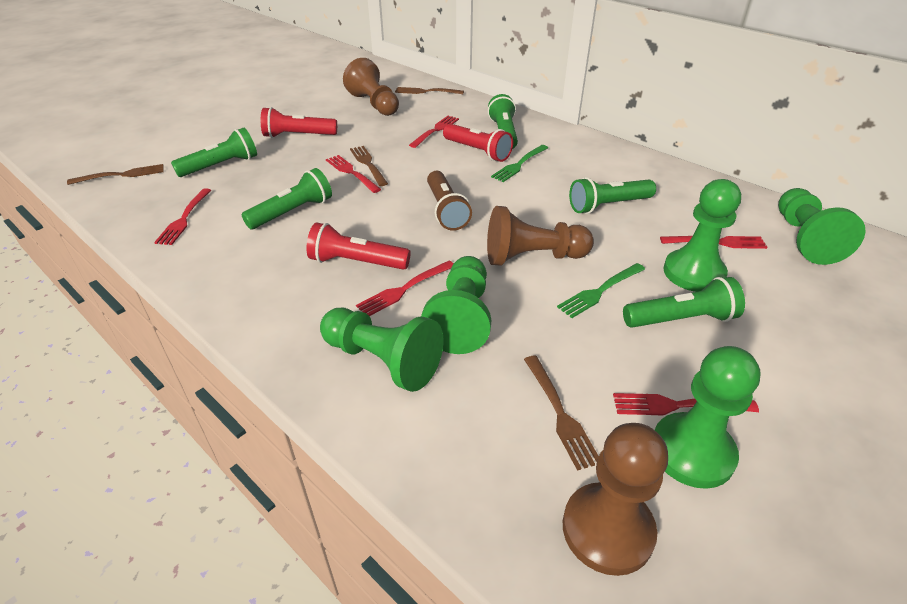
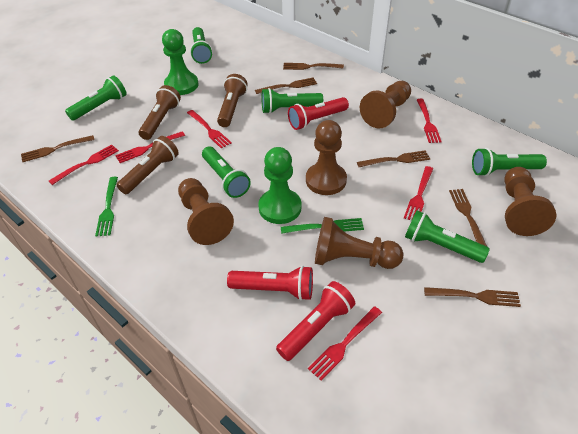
brown flashlight: 1 -> 3
brown fork: 4 -> 6
brown pawn: 3 -> 5
green flashlight: 5 -> 6
green pawn: 5 -> 2

